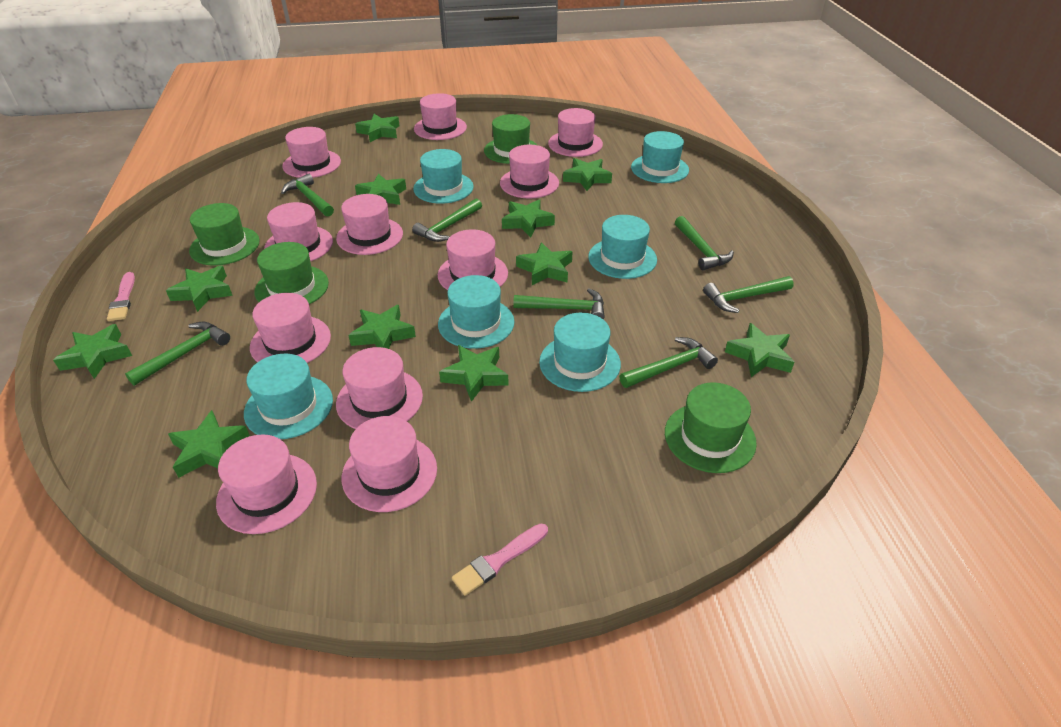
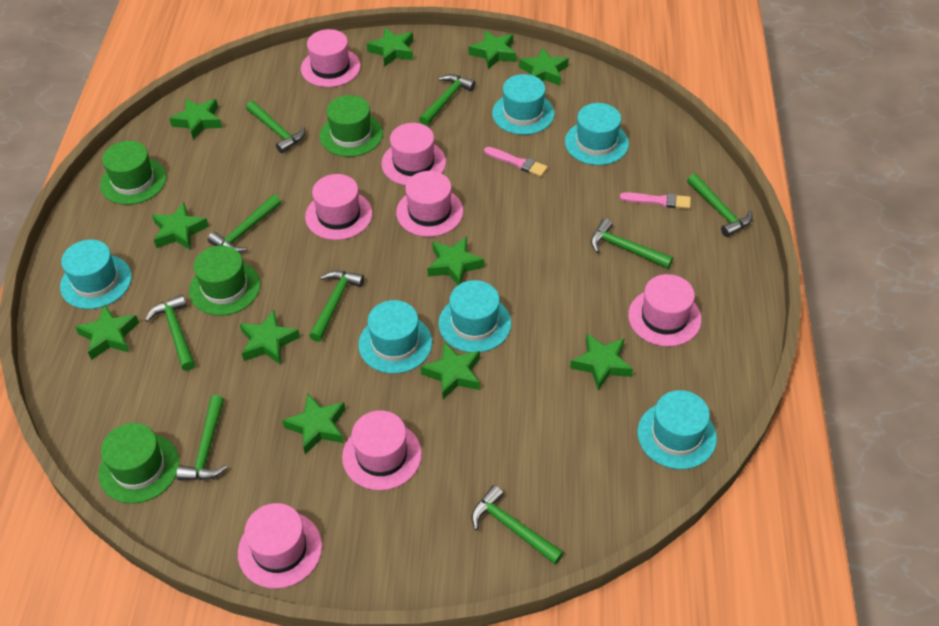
green hammer: 7 -> 9
pink hat: 11 -> 7

